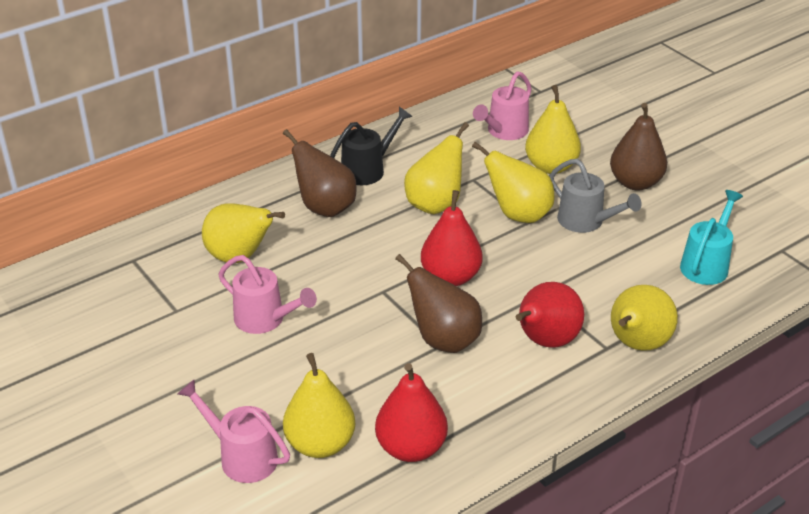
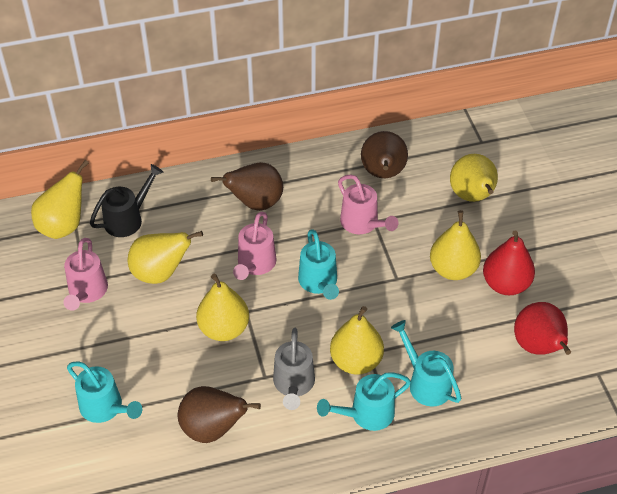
red pear: 3 -> 2
turquoise watering can: 1 -> 4

